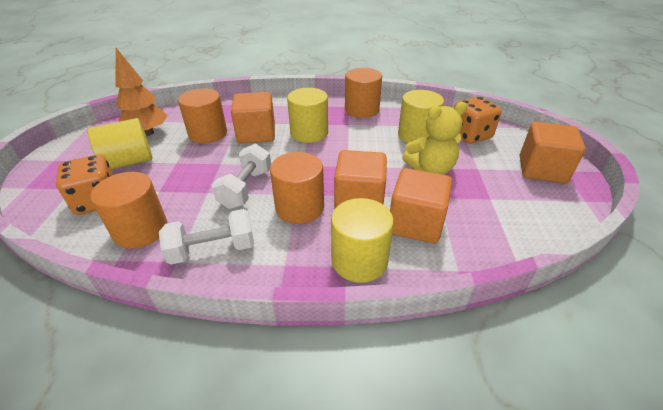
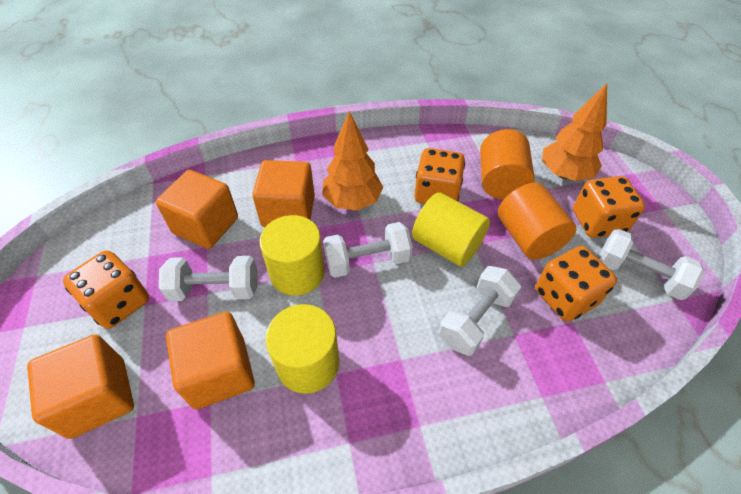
orange cylinder: 4 -> 2
orange dice: 2 -> 4
orange tree: 1 -> 2
white dumbbell: 2 -> 4
yellow cylinder: 4 -> 3
yellow teddy bear: 1 -> 0

